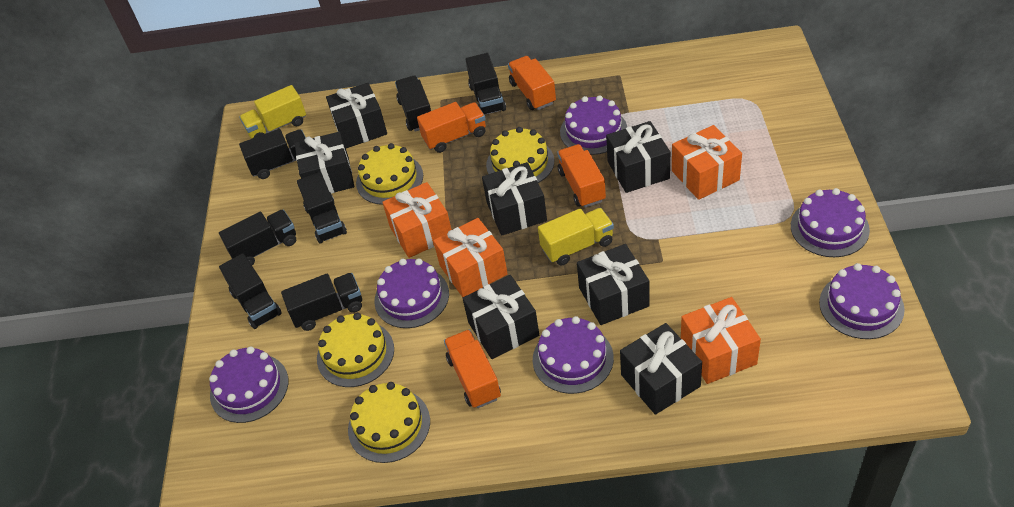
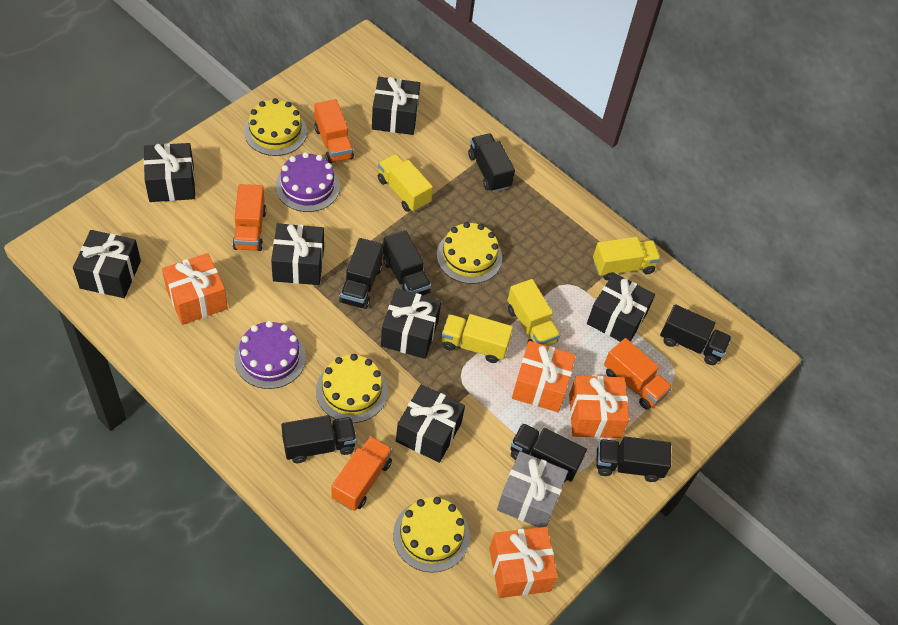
grey gift: 0 -> 1
purple cake: 6 -> 2
yellow truck: 2 -> 4

